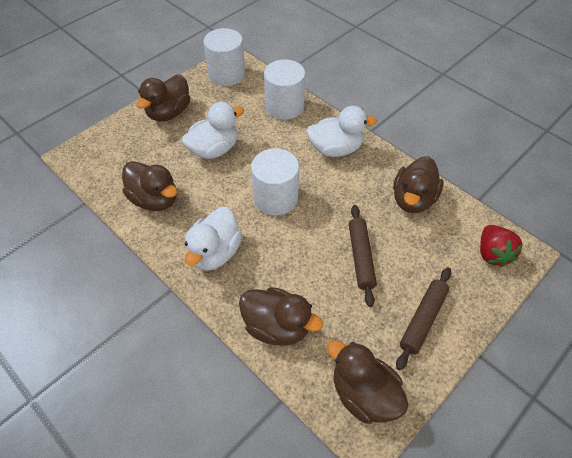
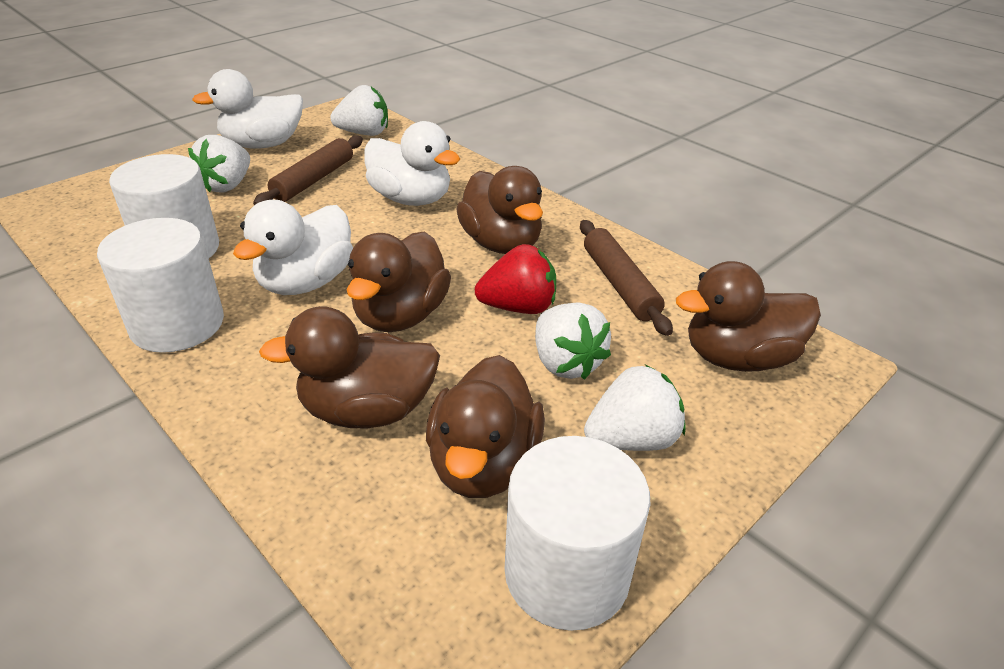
white strawberry: 0 -> 4

